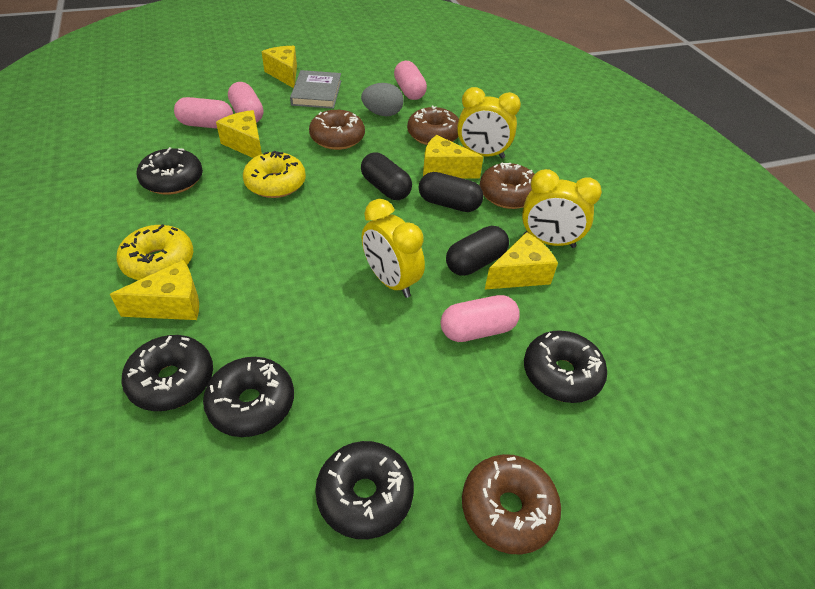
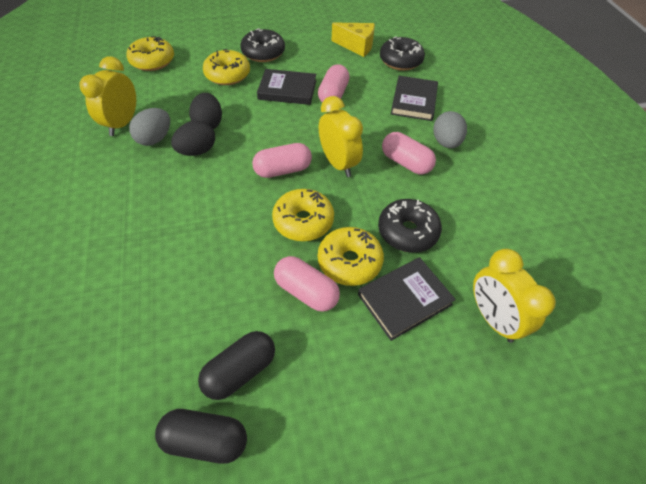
black book: 0 -> 3
black capsule: 3 -> 2
black donut: 5 -> 3
black egg: 0 -> 2
brown donut: 4 -> 0
grey book: 1 -> 0
grey egg: 1 -> 2
yellow cheese: 5 -> 1
yellow donut: 2 -> 4

